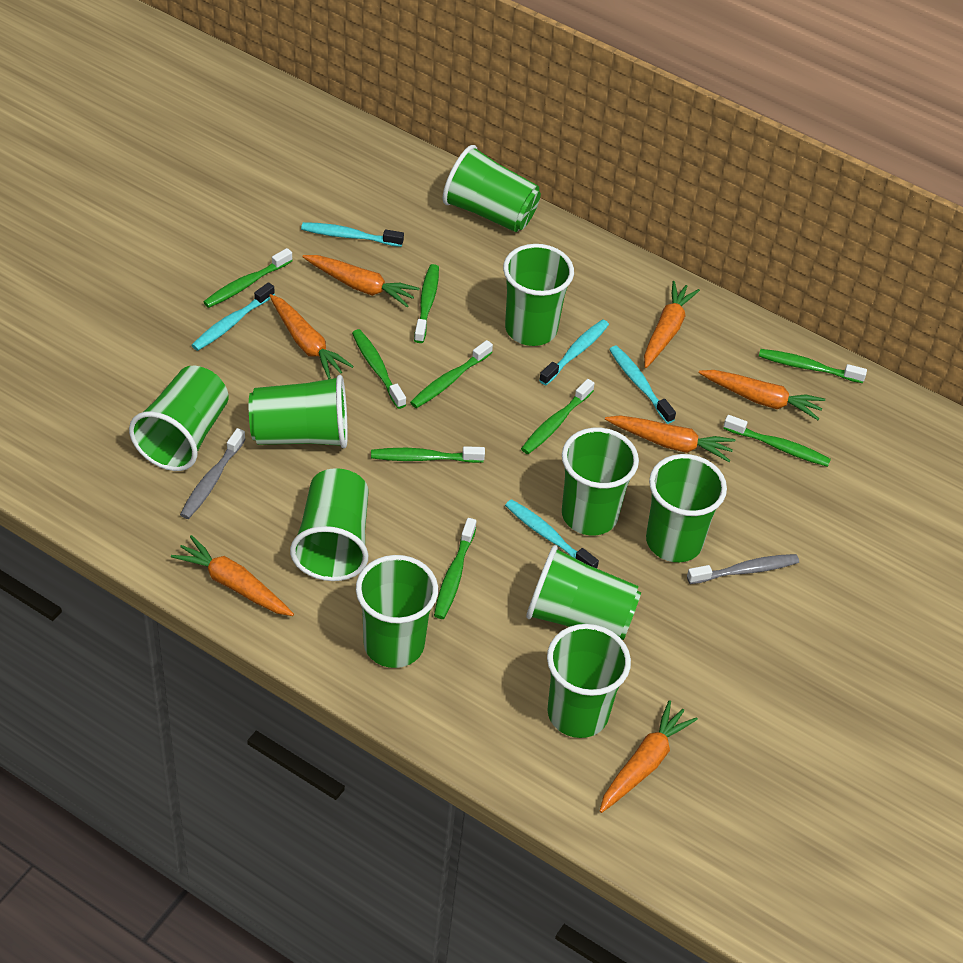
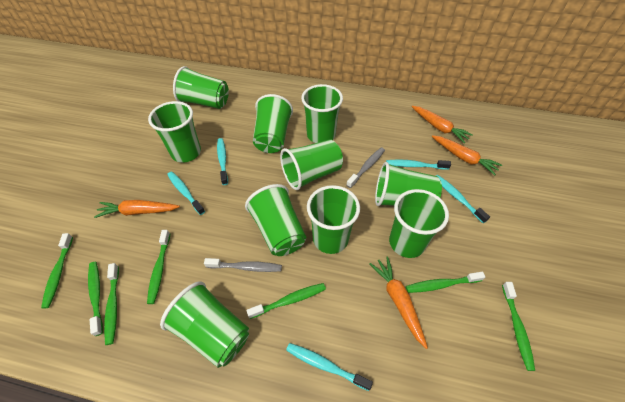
green toothbrush: 9 -> 7
orange carrot: 7 -> 4

